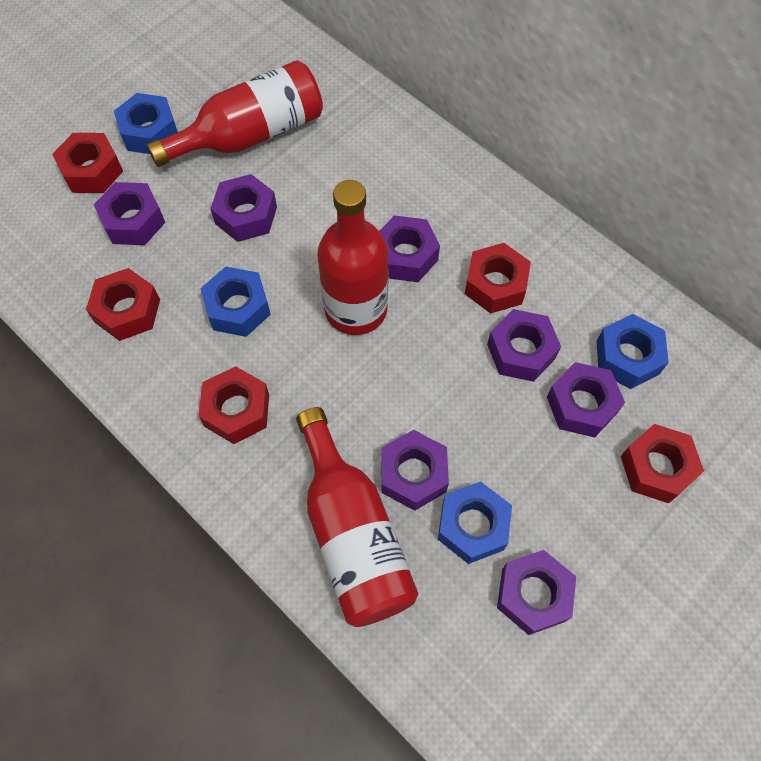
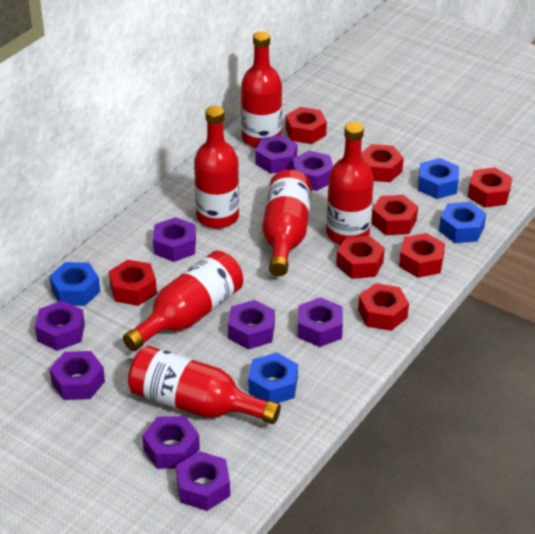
purple nut: 7 -> 9
red bottle: 3 -> 6
red nut: 5 -> 8

